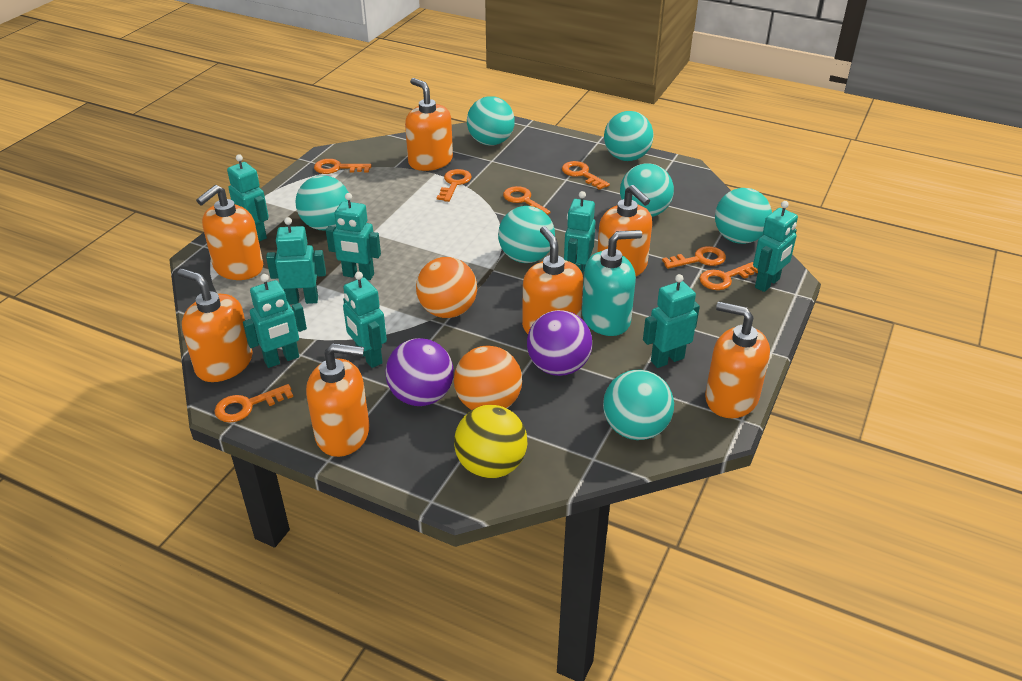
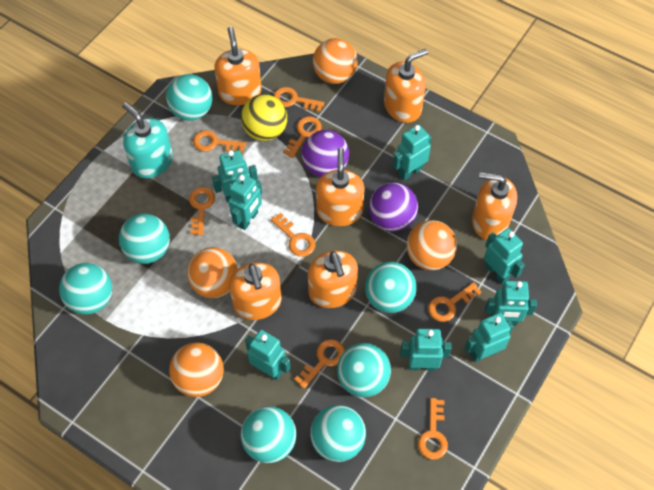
orange ball: 2 -> 4
orange key: 7 -> 8
orange soap dispenser: 7 -> 6

